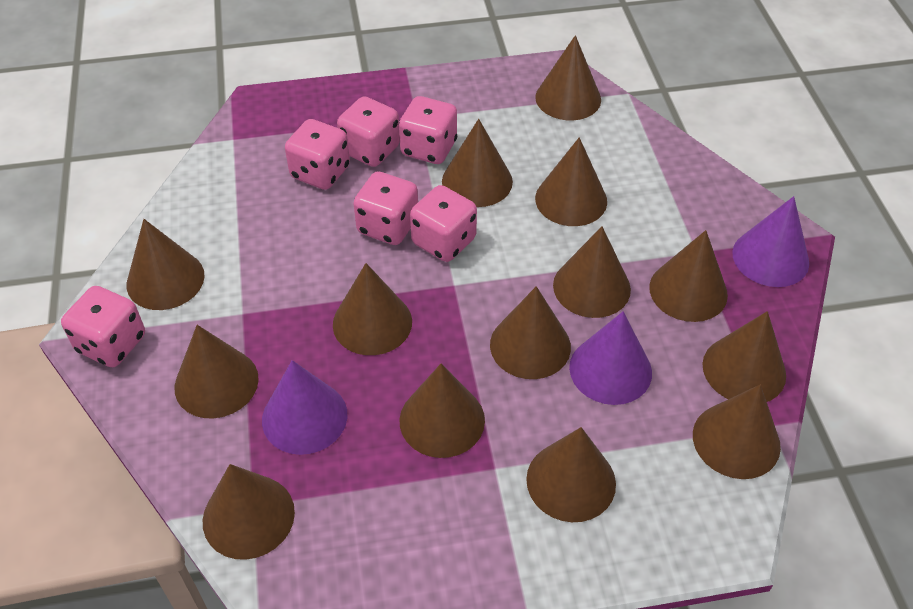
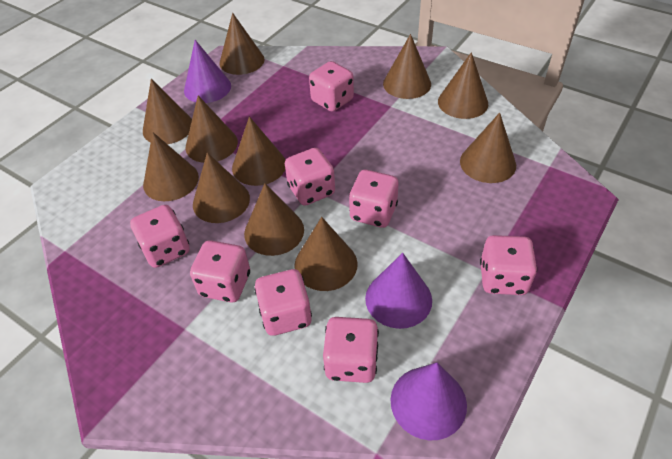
brown cone: 14 -> 11
pink dice: 6 -> 8

